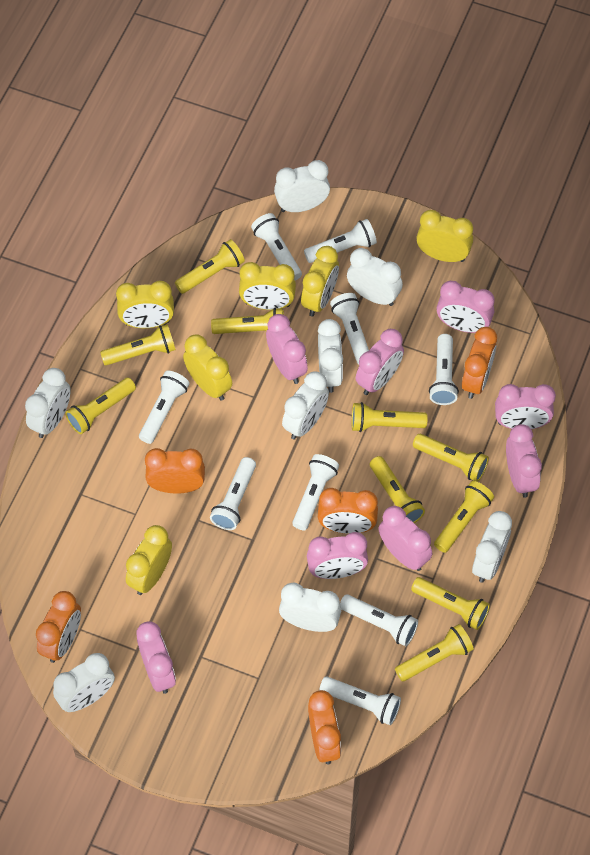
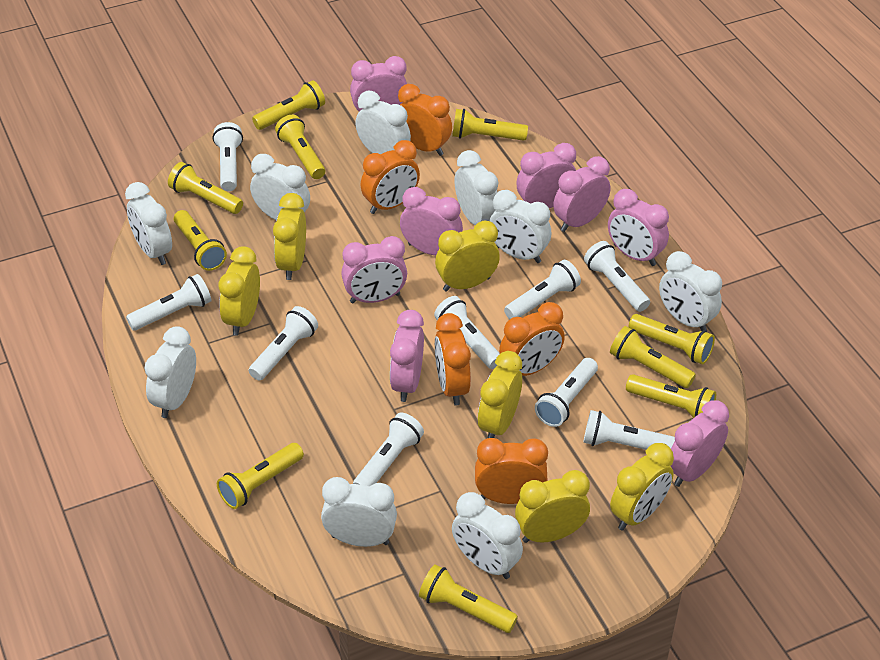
white clock: 8 -> 9

